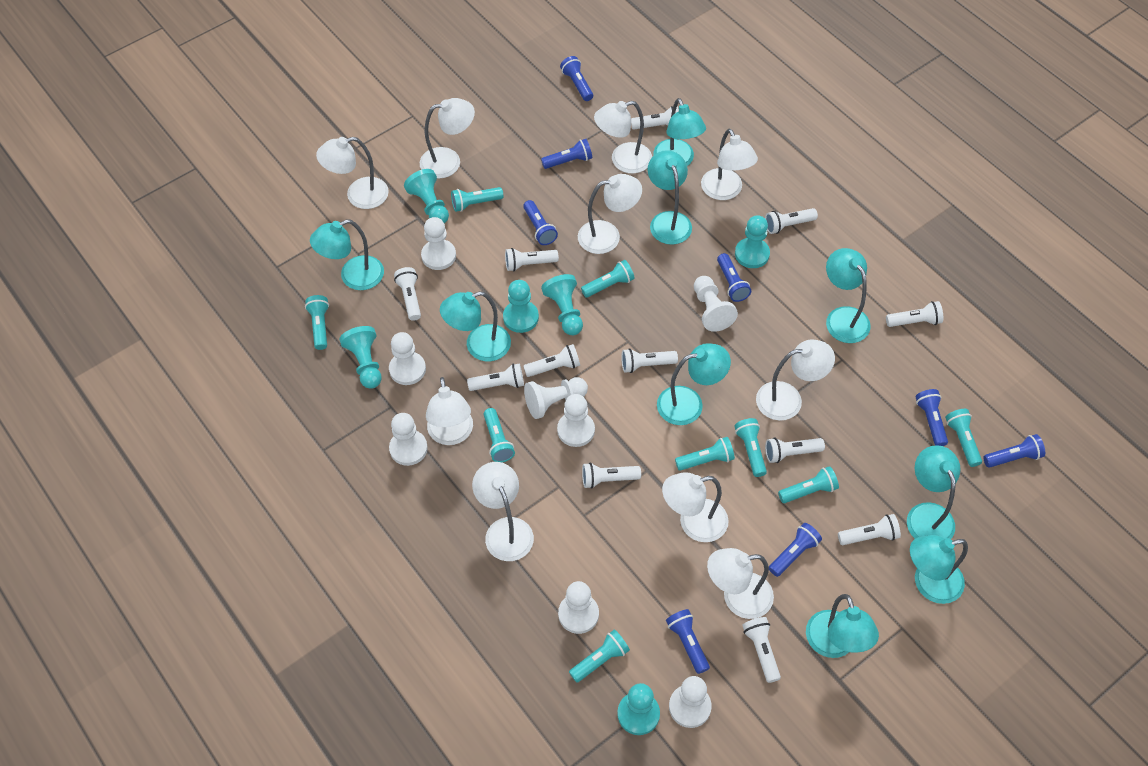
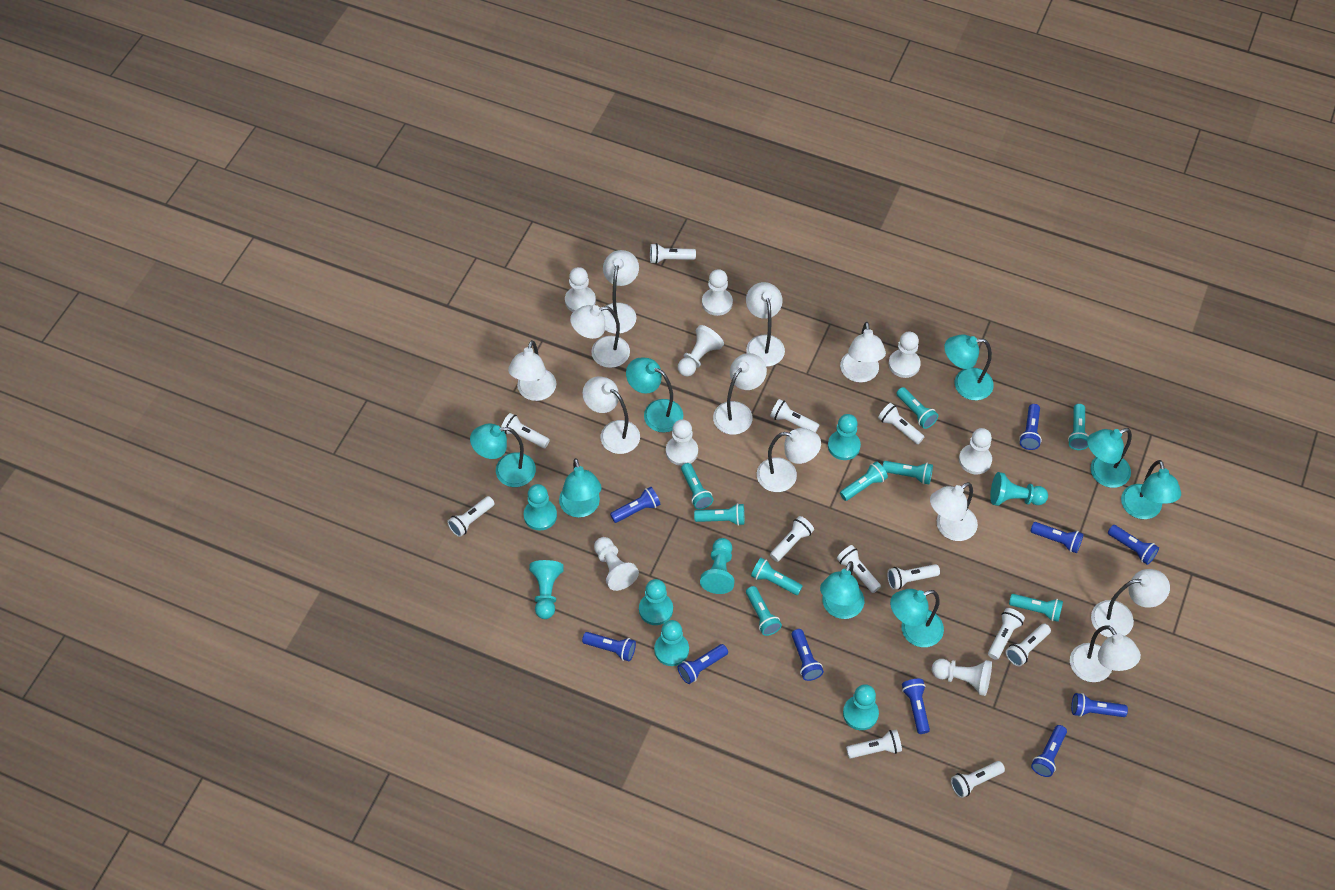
blue flashlight: 8 -> 10
turquoise lamp: 9 -> 8
turquoise pawn: 6 -> 8
white lamp: 10 -> 11

